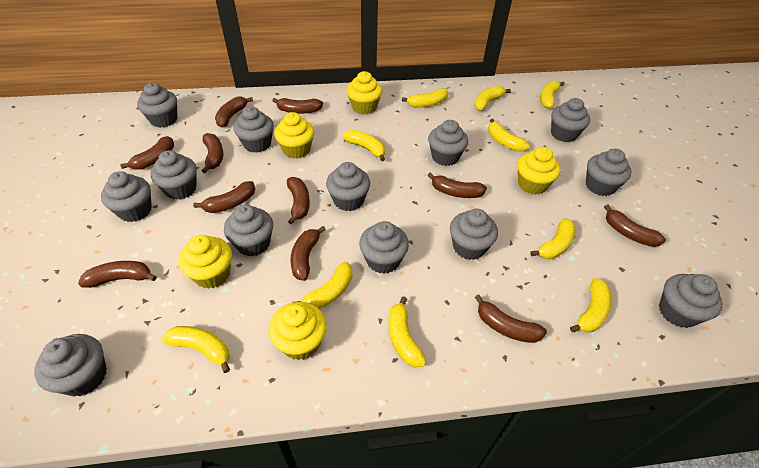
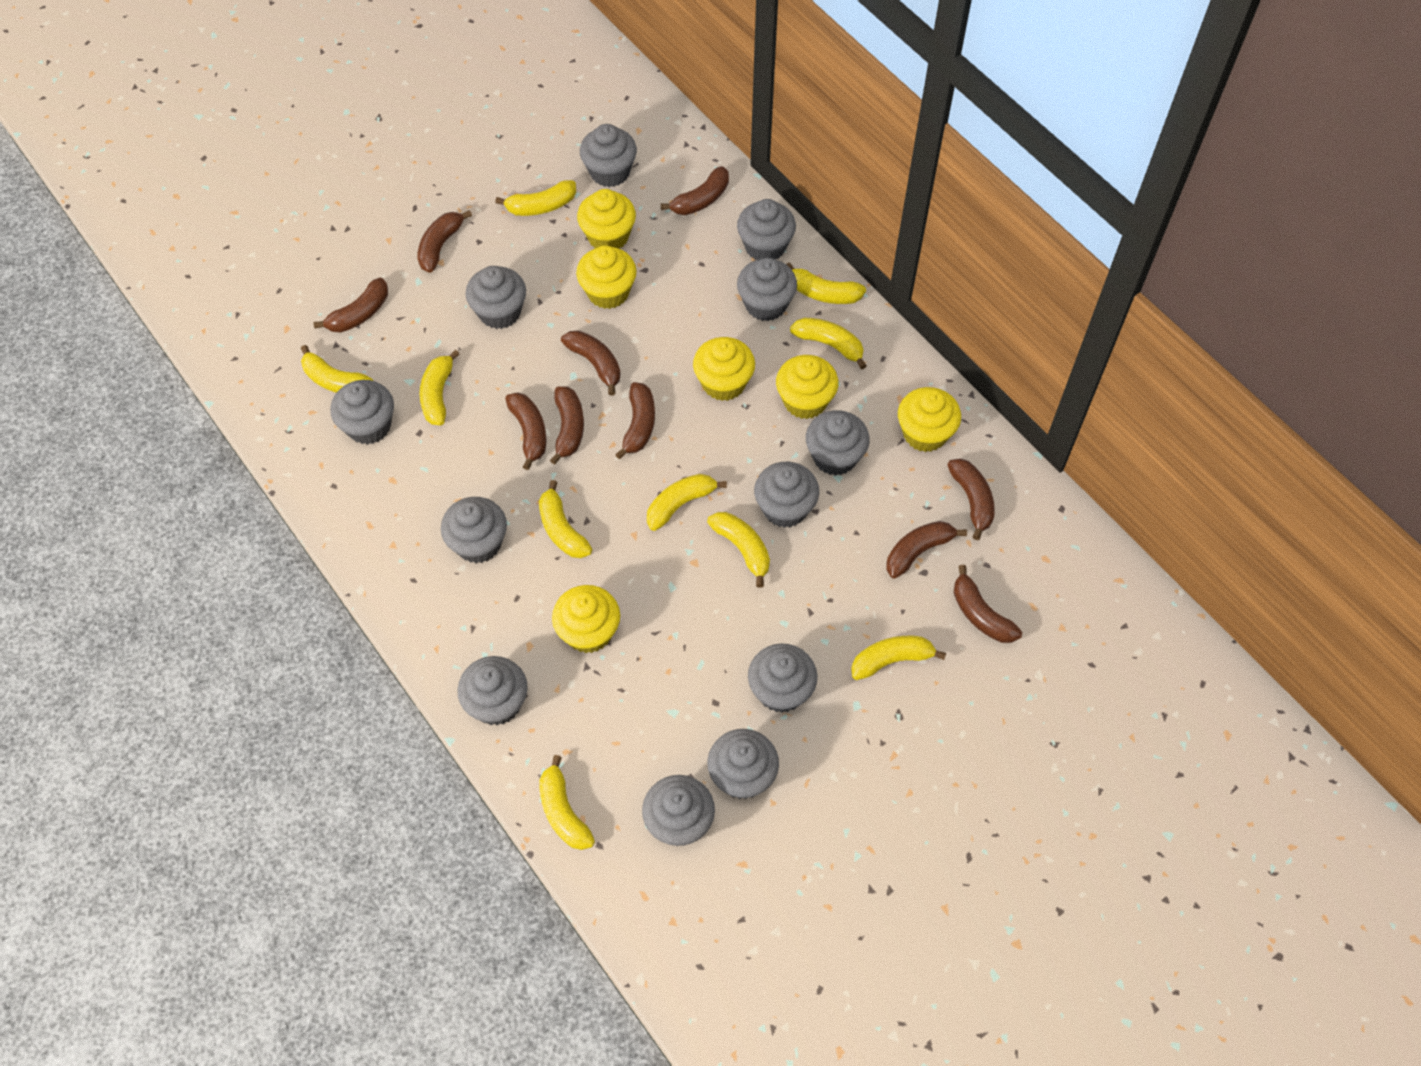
brown banana: 11 -> 10
grey cupcake: 13 -> 12
yellow cupcake: 5 -> 6

